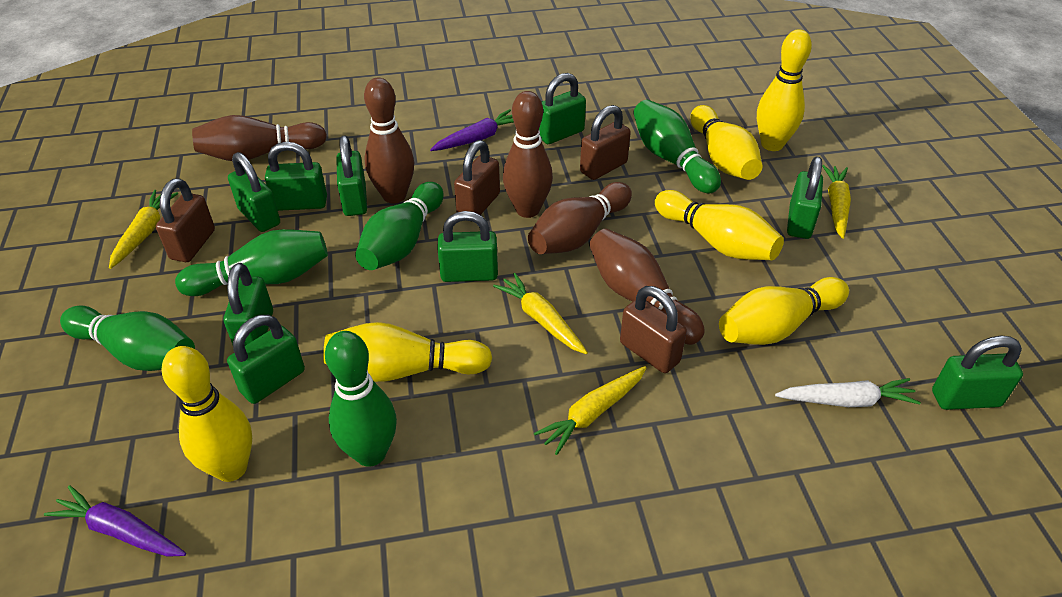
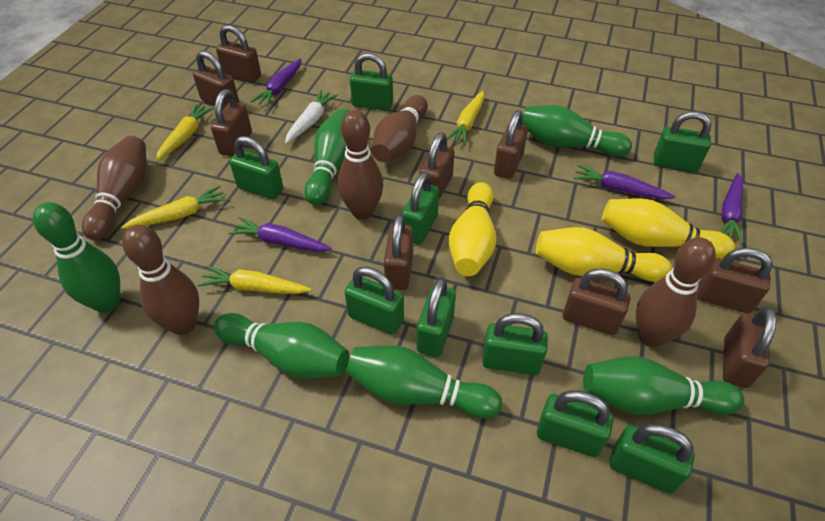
brown padlock: 4 -> 9
green bowling pin: 5 -> 6
purple carrot: 2 -> 4
yellow bowling pin: 6 -> 3

